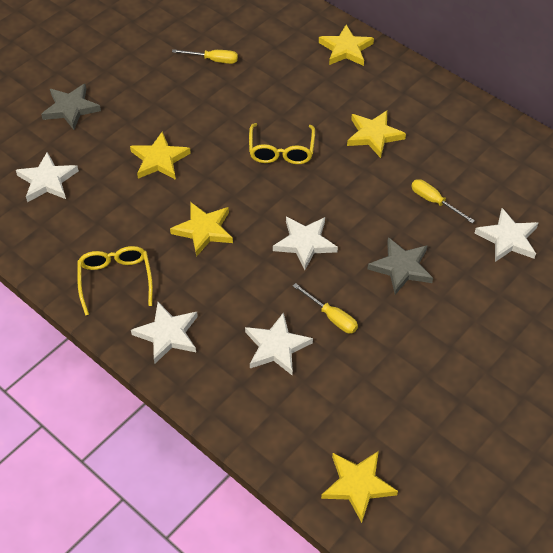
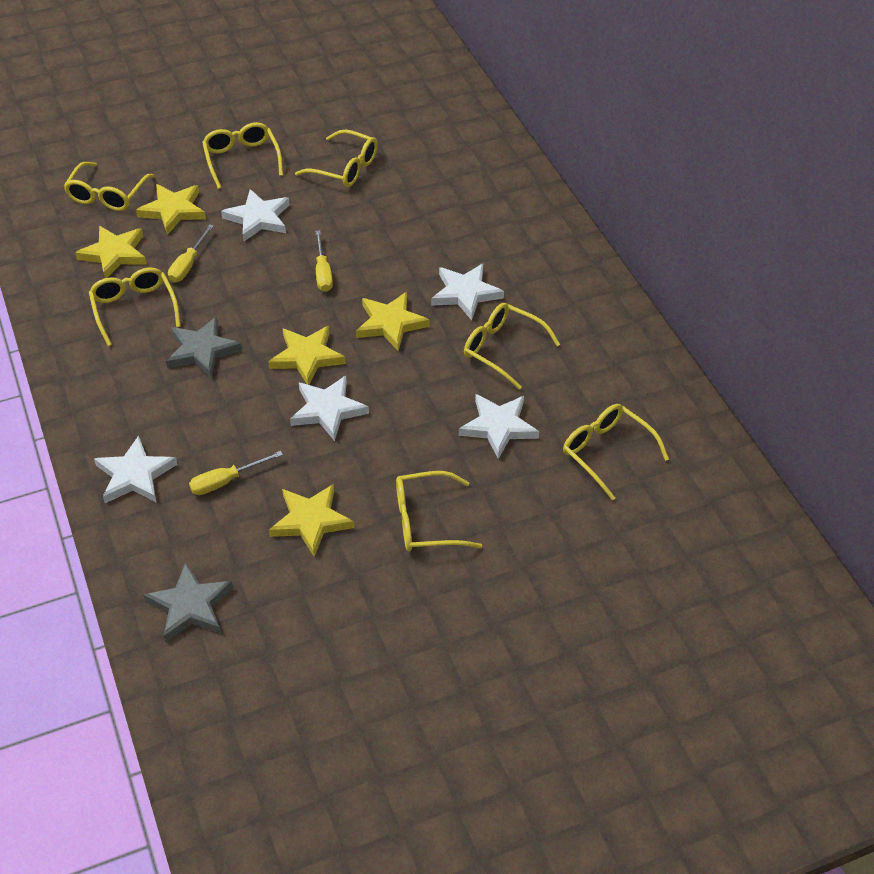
yellow glasses: 2 -> 7

